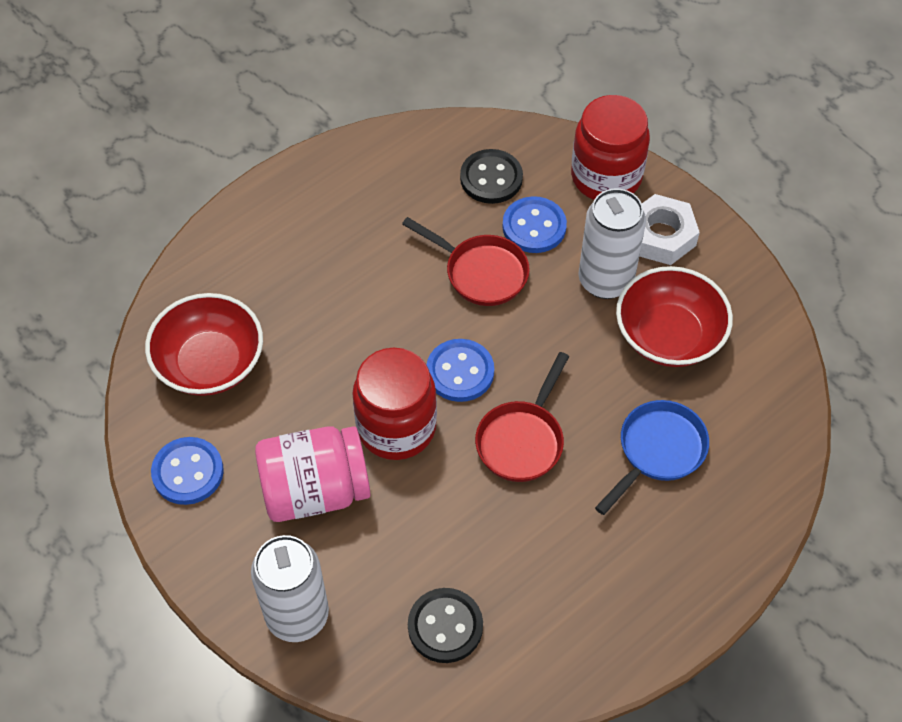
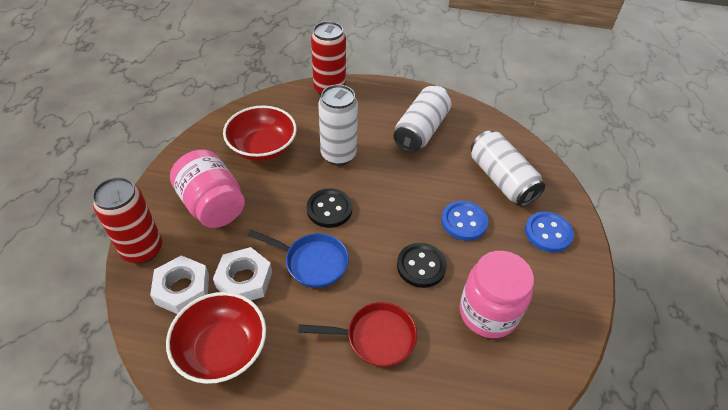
blue button: 3 -> 2
pink jar: 1 -> 2
red can: 0 -> 2
red jar: 2 -> 0
red pan: 2 -> 1
white can: 2 -> 3
white nut: 1 -> 2

